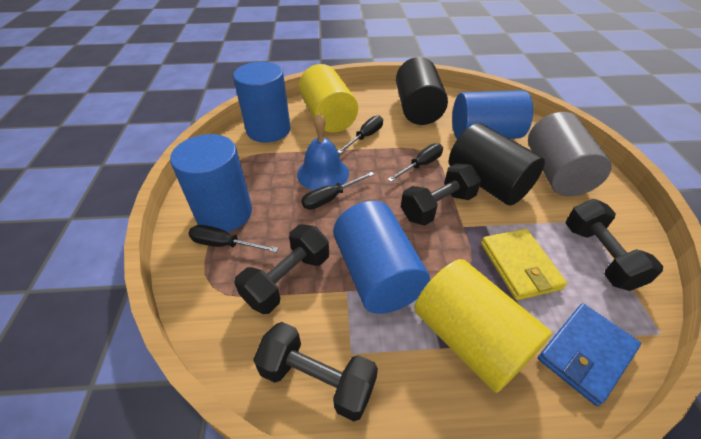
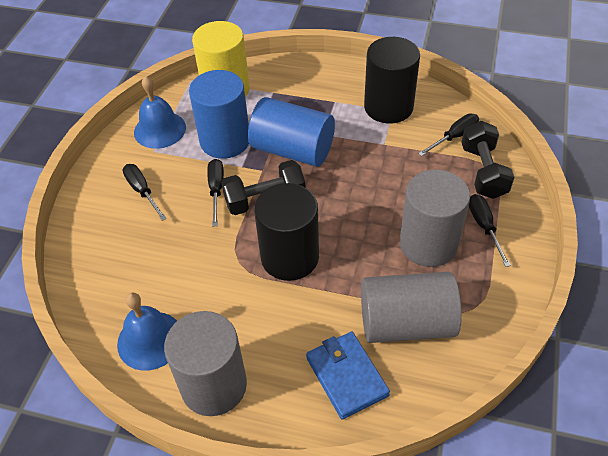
black dumbbell: 4 -> 2
blue bell: 1 -> 2
blue cylinder: 4 -> 2
grey cylinder: 1 -> 3
yellow cylinder: 2 -> 1
yellow wallet: 1 -> 0

